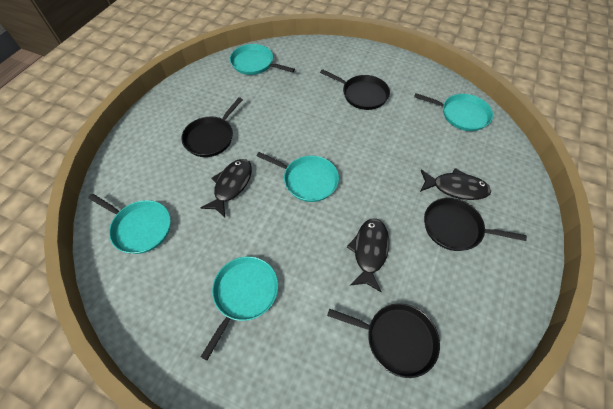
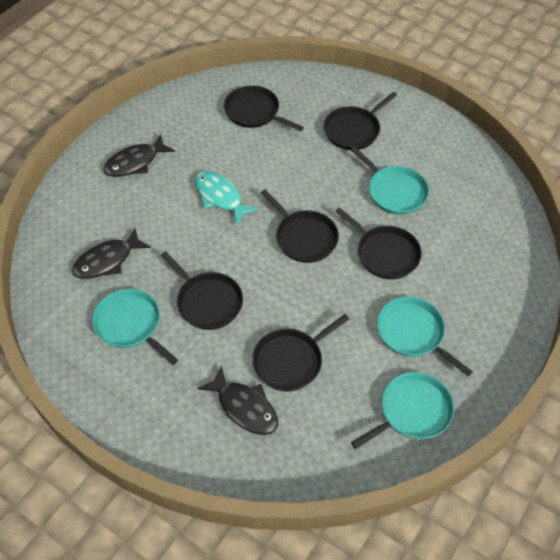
black pan: 4 -> 6
turquoise fish: 0 -> 1
turquoise pan: 5 -> 4

